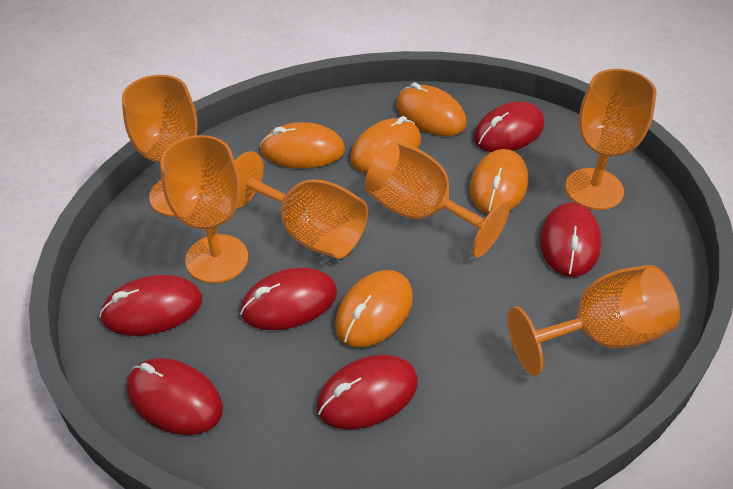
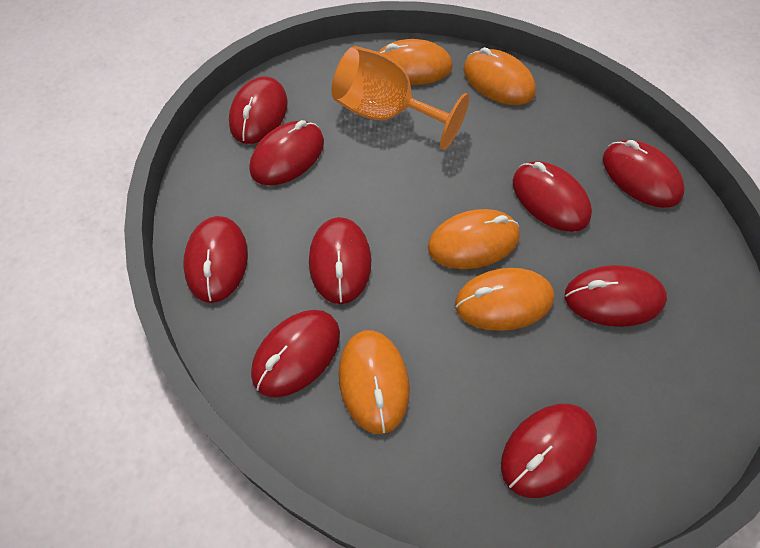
orange goblet: 6 -> 1
red mouse: 6 -> 9

